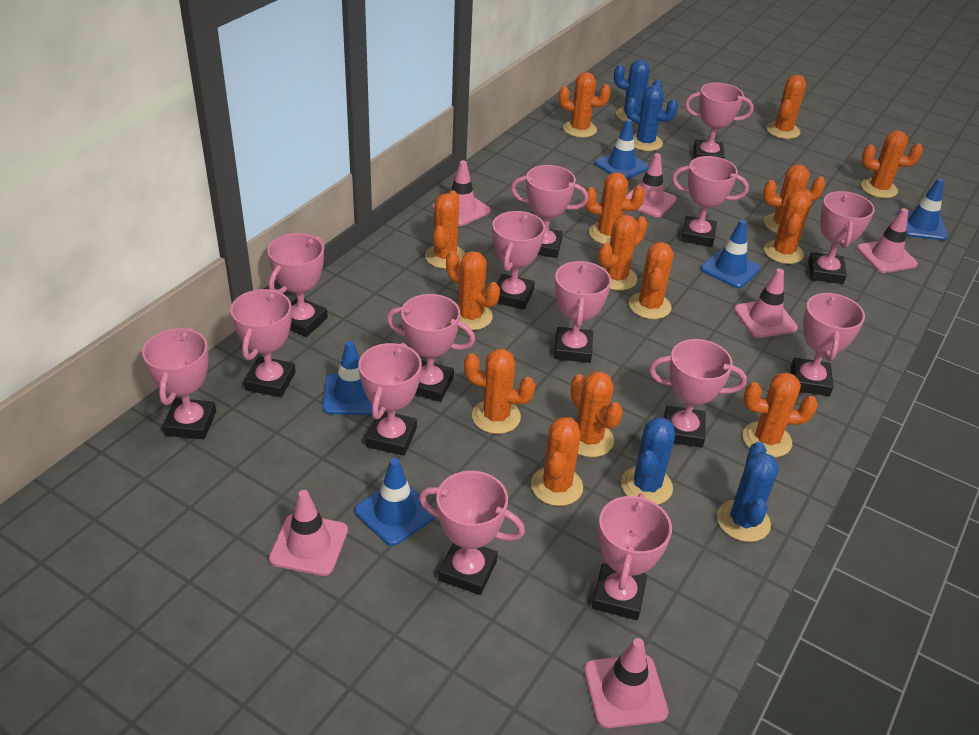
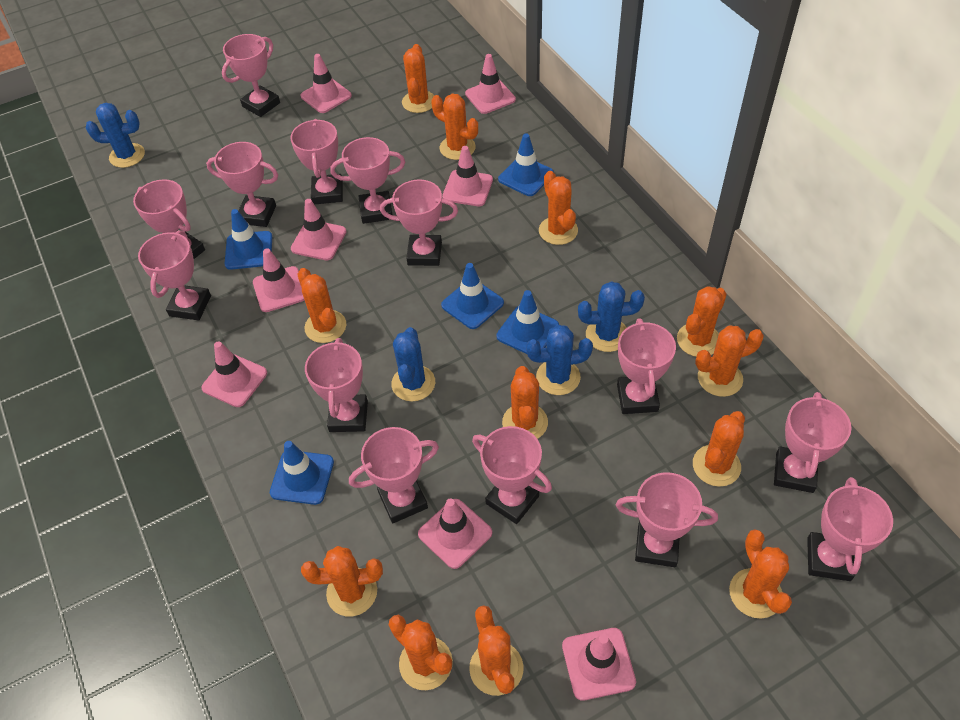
orange cactus: 14 -> 12
pink traffic cone: 6 -> 8
pink trophy: 15 -> 14

